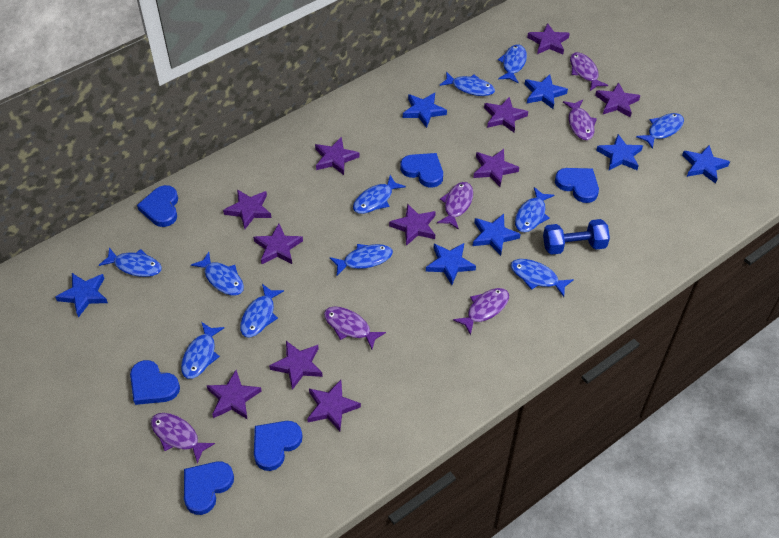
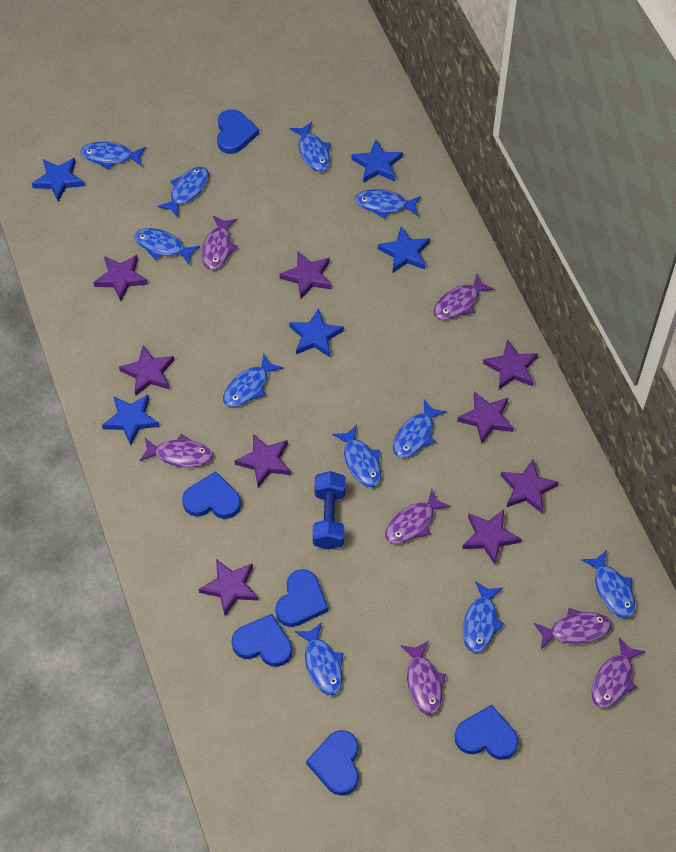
blue star: 7 -> 5
purple fish: 6 -> 7
purple star: 11 -> 9

